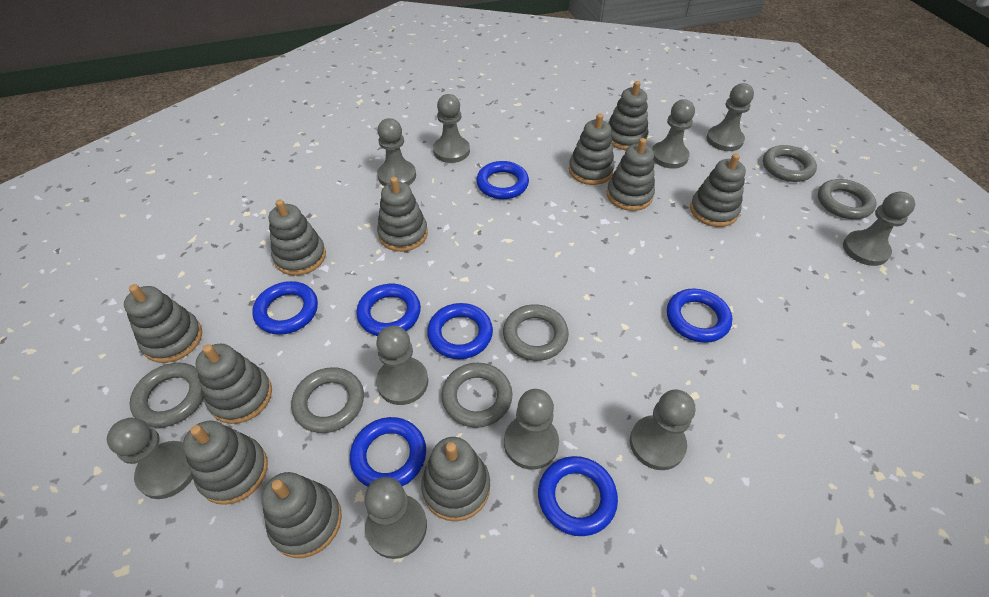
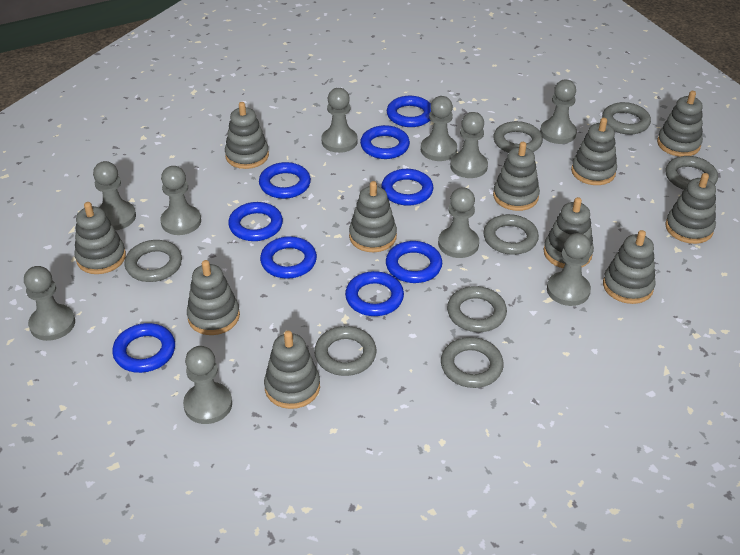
blue ring: 7 -> 9
grey ring: 6 -> 8

